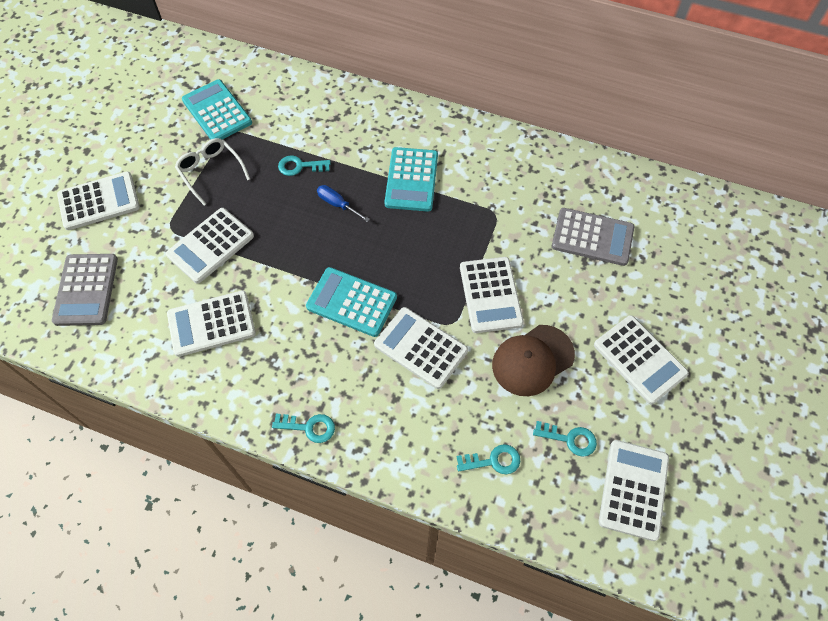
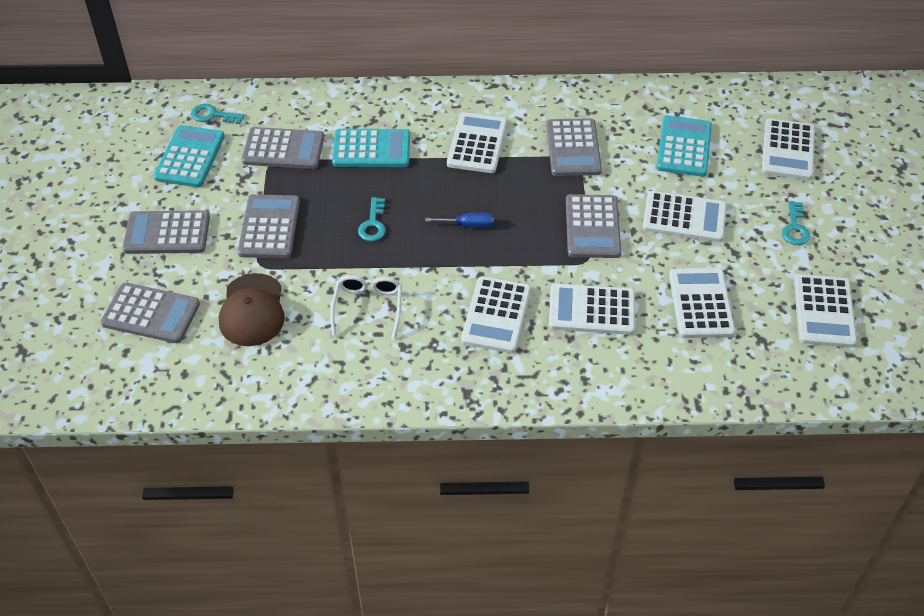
grey calculator: 2 -> 6
turquoise key: 4 -> 3

